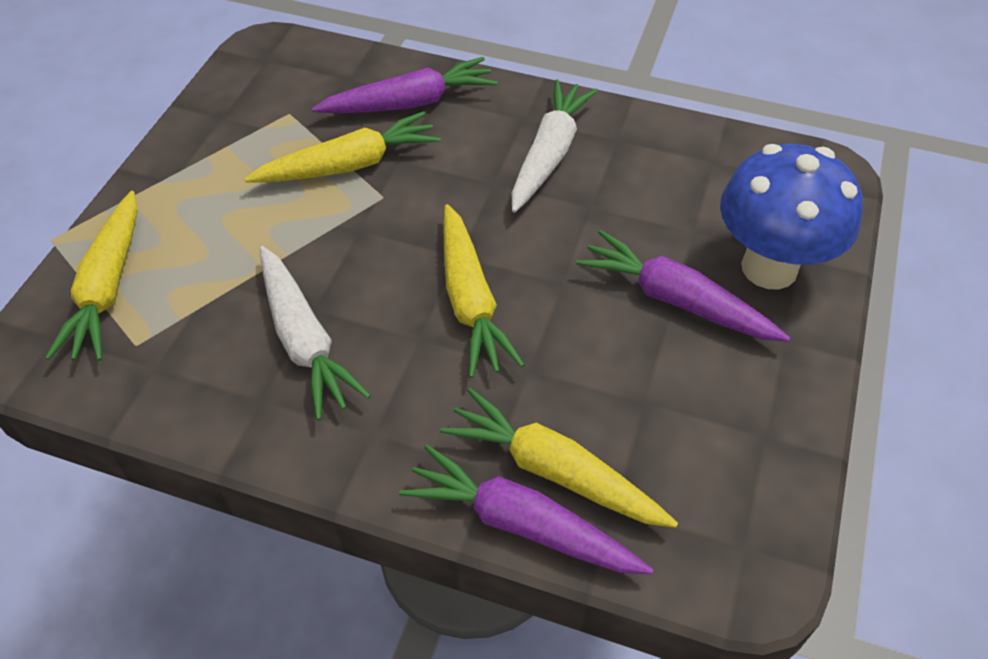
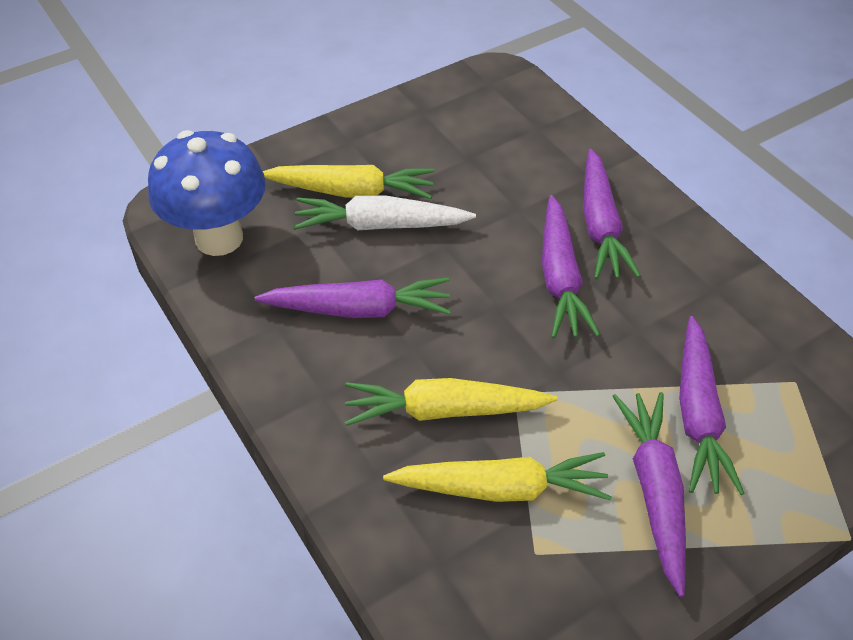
purple carrot: 3 -> 5
white carrot: 2 -> 1
yellow carrot: 4 -> 3

